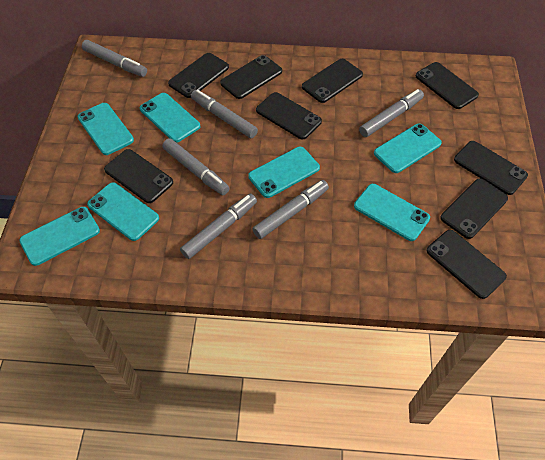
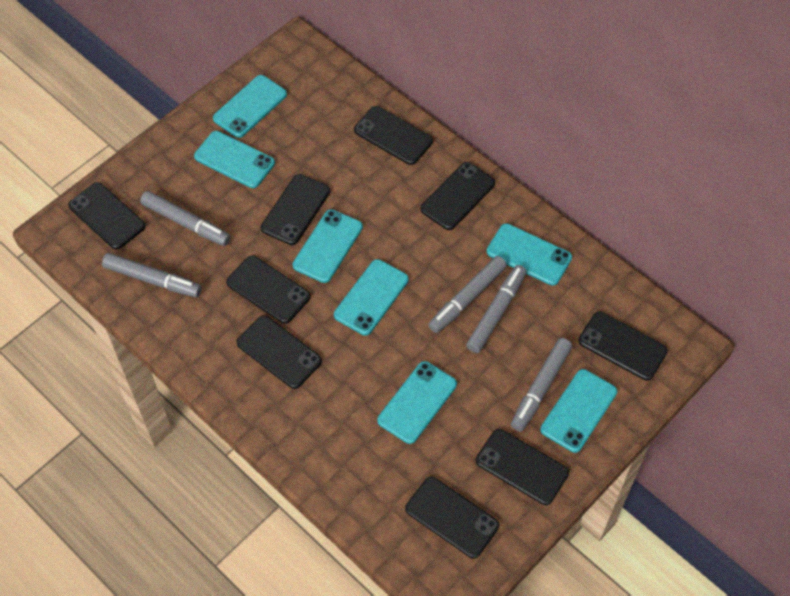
grey marker: 6 -> 5

